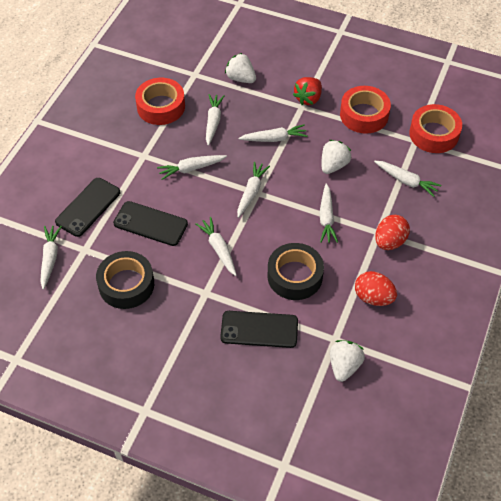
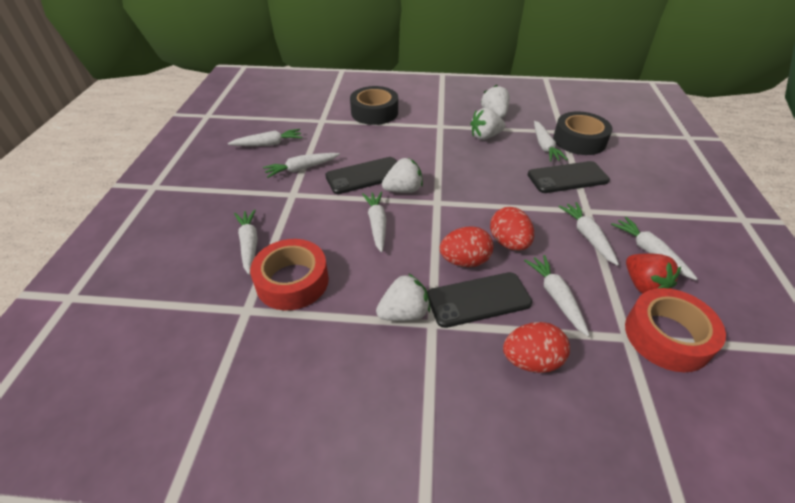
red egg: 2 -> 3
red tape: 3 -> 2
white strawberry: 3 -> 4

